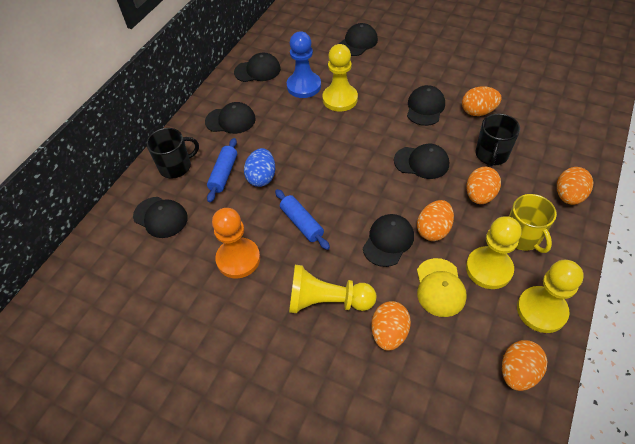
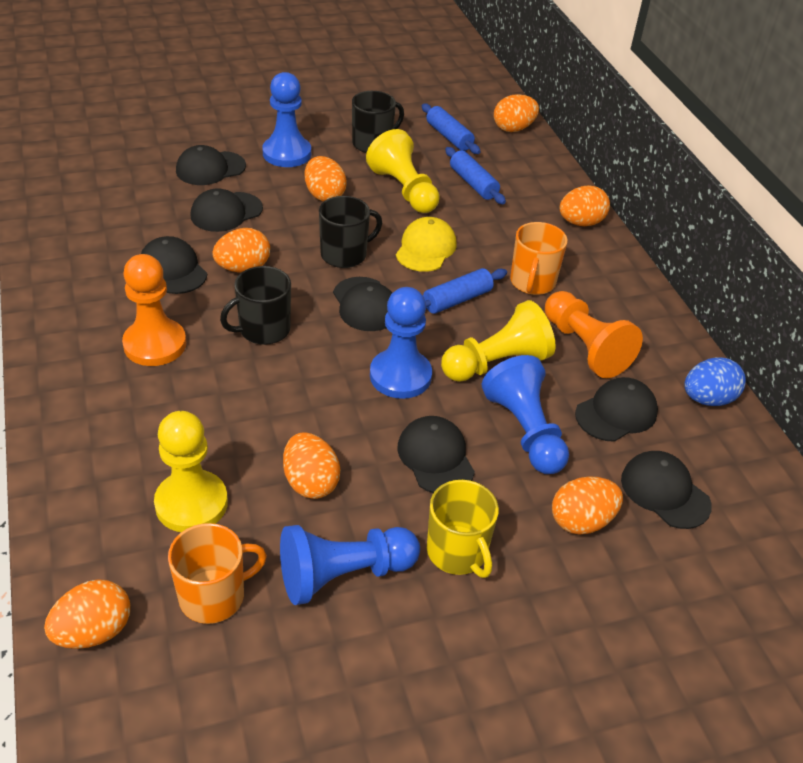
black mug: 2 -> 3
blue pawn: 1 -> 4
blue rolling pin: 2 -> 3
orange egg: 6 -> 7
orange mug: 0 -> 2
orange pawn: 1 -> 2
yellow pawn: 4 -> 3

